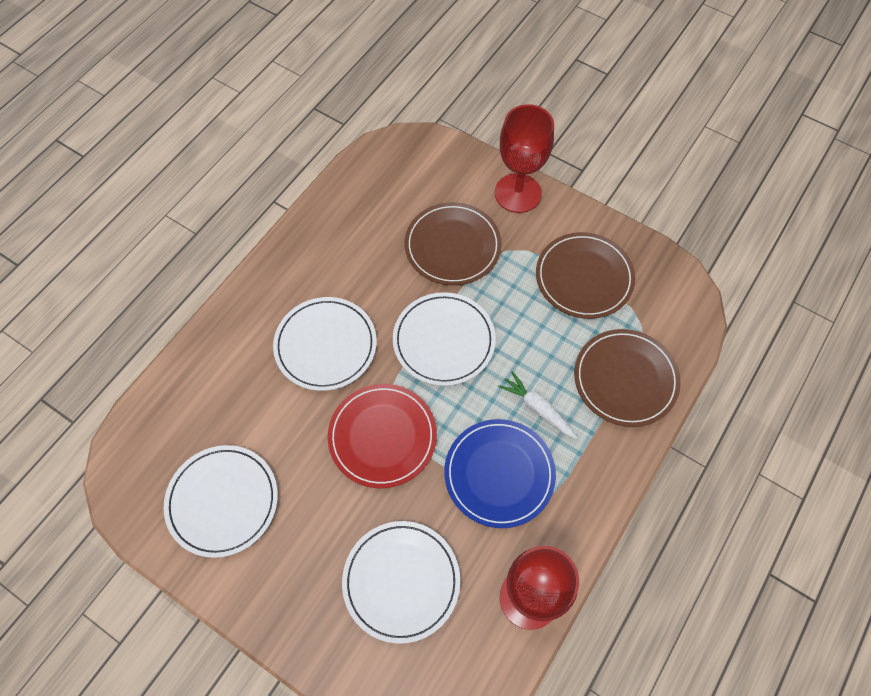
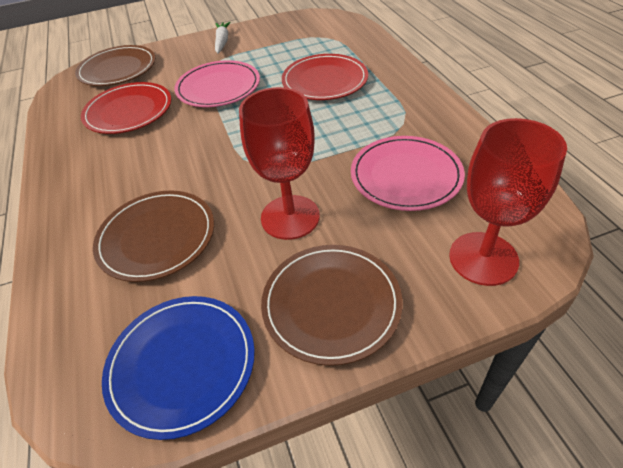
pink plate: 0 -> 2
red plate: 1 -> 2
white plate: 4 -> 0

